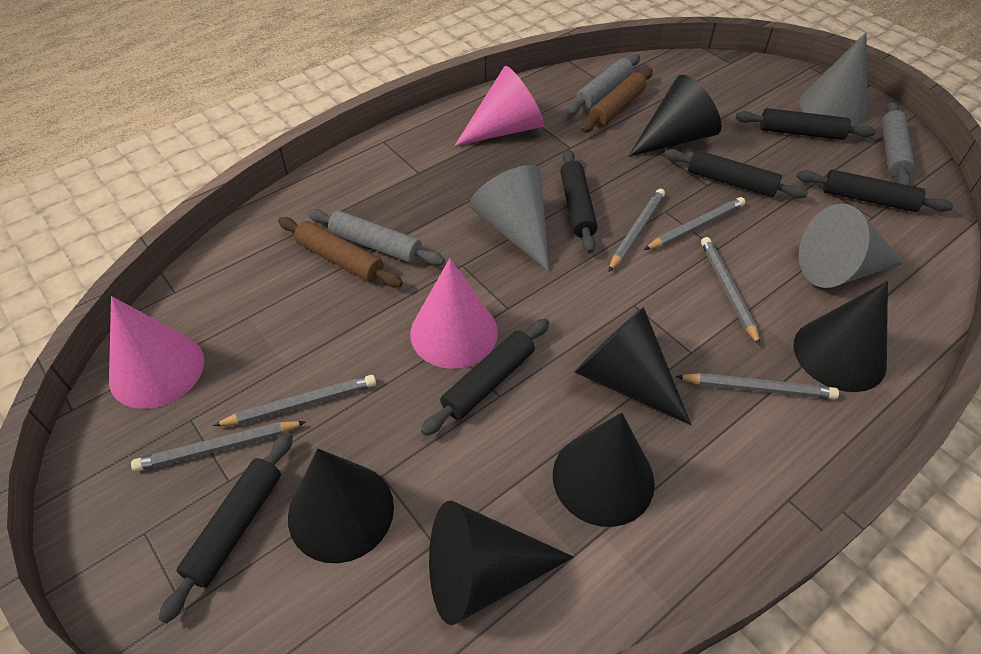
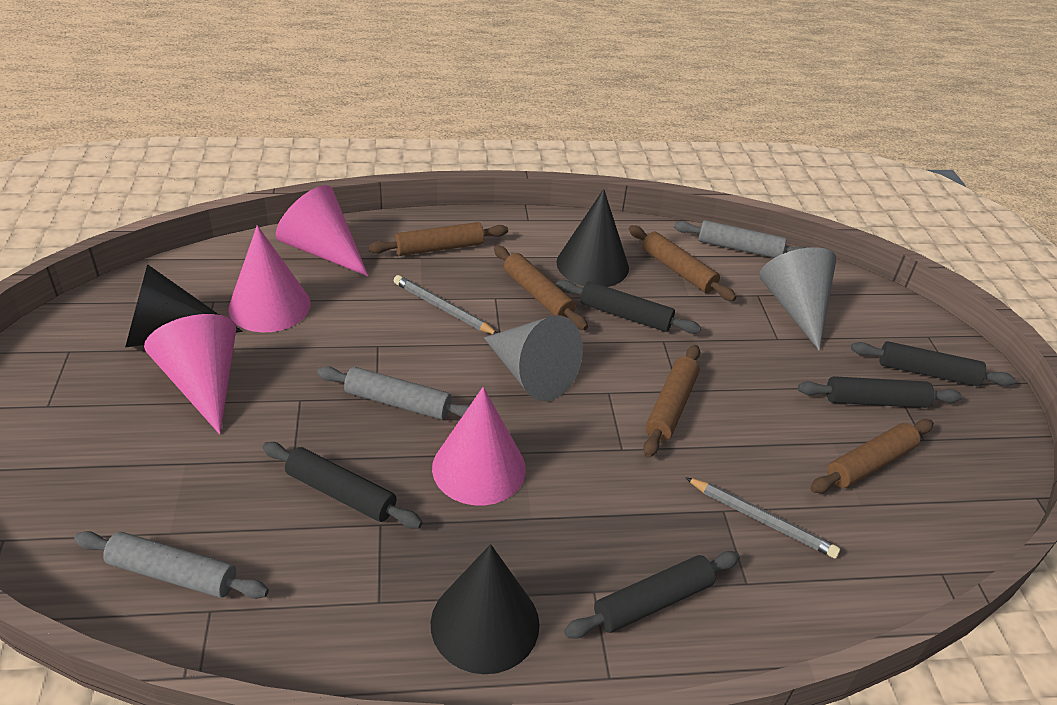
black cone: 6 -> 3
black rolling pin: 6 -> 5
brown rolling pin: 2 -> 5
grey cone: 3 -> 2
grey pencil: 6 -> 2
pink cone: 3 -> 4

